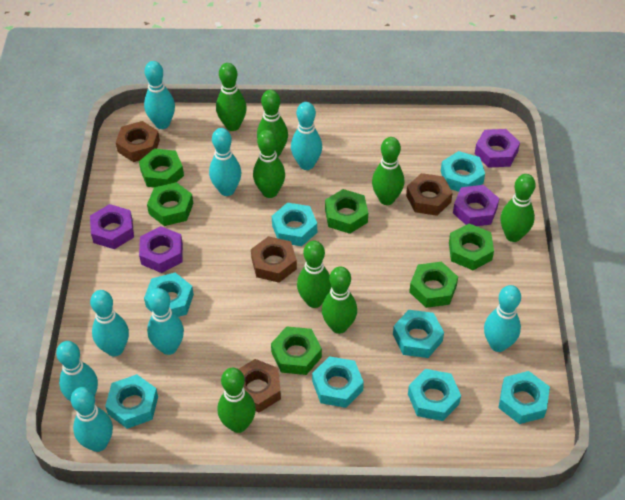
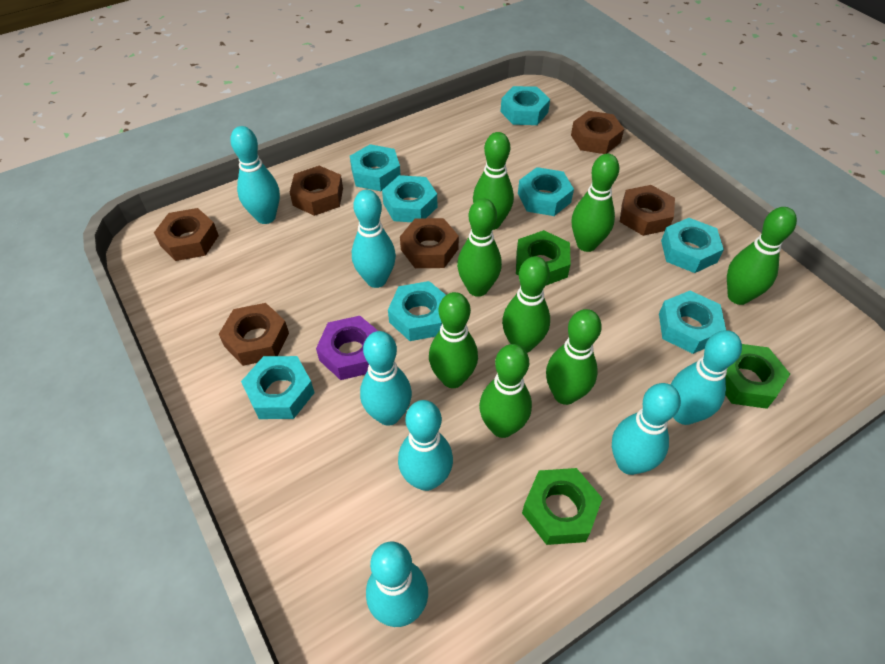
brown nut: 4 -> 6
green nut: 6 -> 3
purple nut: 4 -> 1
turquoise bowling pin: 8 -> 7

